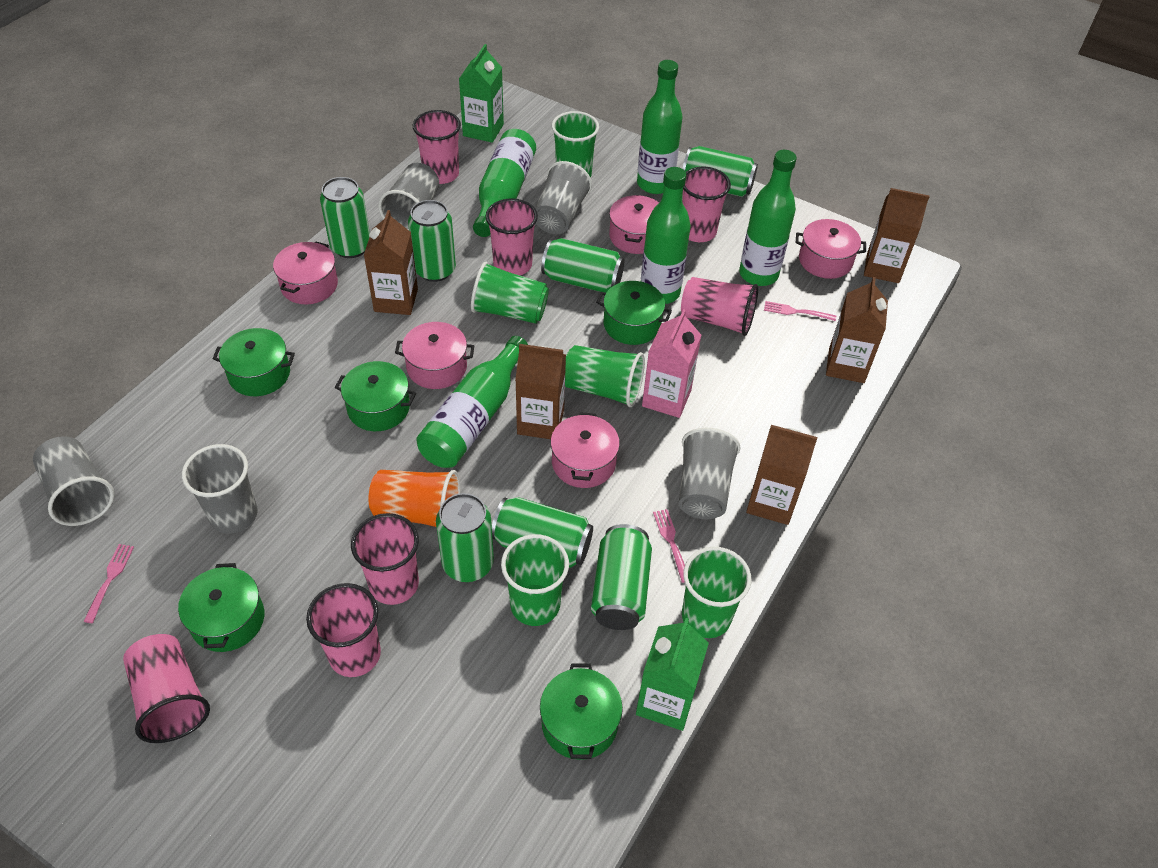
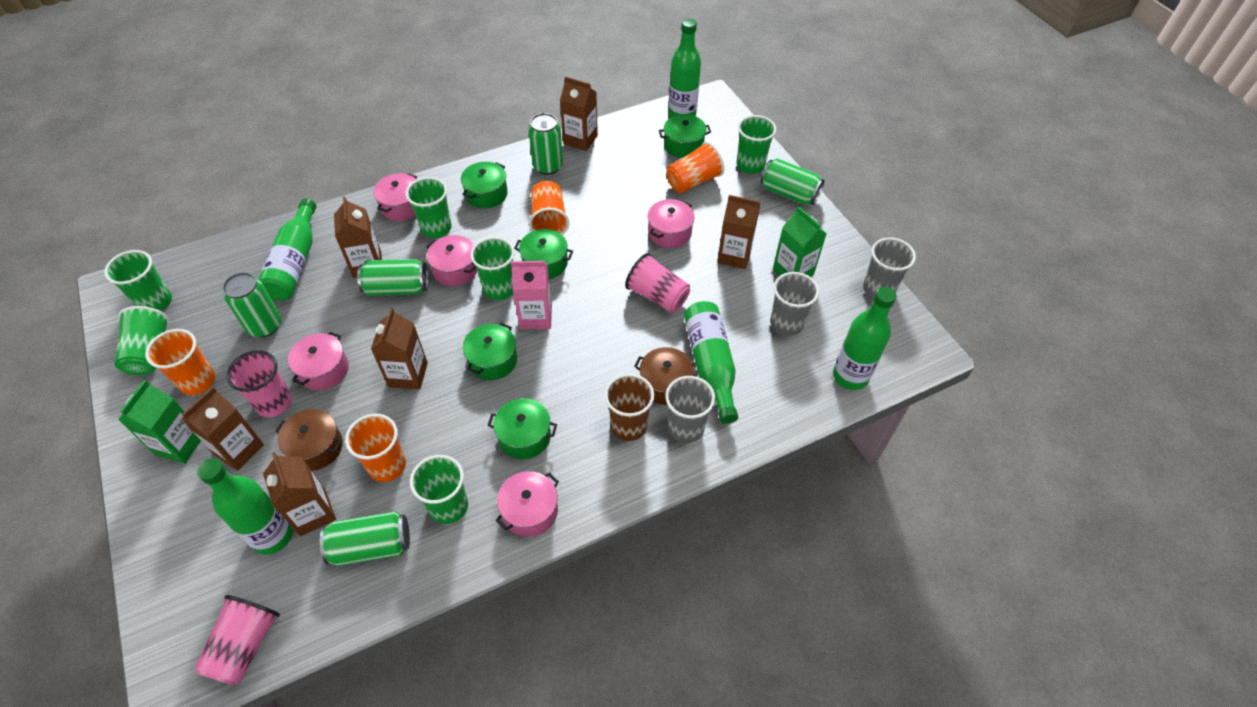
brown carton: 5 -> 6
brown cup: 0 -> 1
brown pot: 0 -> 2
green can: 7 -> 5
green cup: 5 -> 6
grey cup: 5 -> 3
orange cup: 1 -> 4
pink cup: 7 -> 3
pink fork: 3 -> 0

